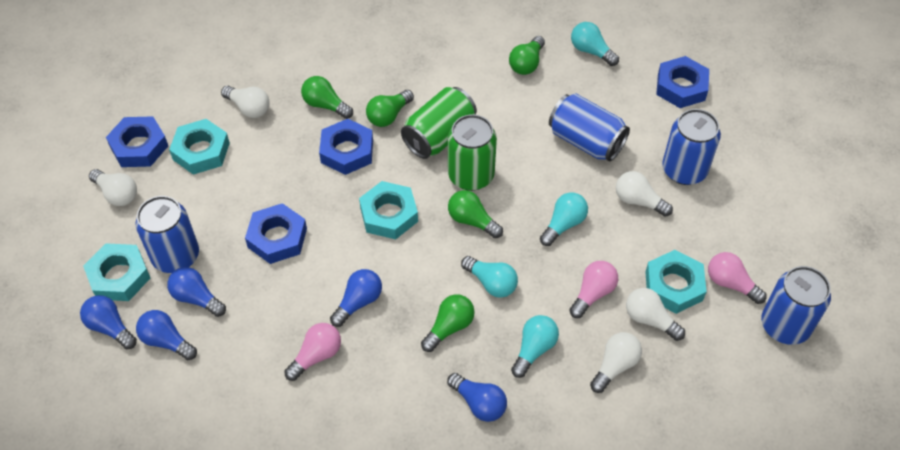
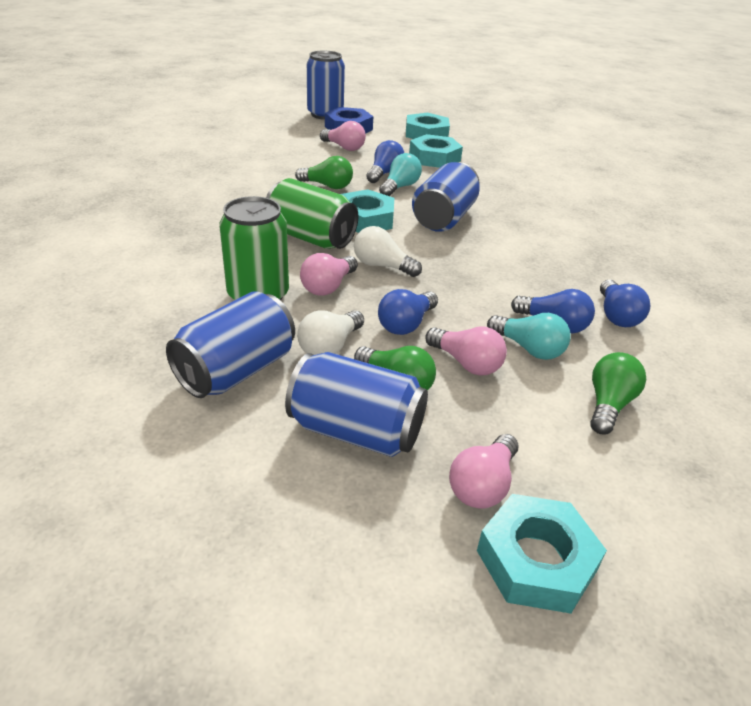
blue light bulb: 5 -> 4
blue nut: 4 -> 1
green light bulb: 5 -> 3
pink light bulb: 3 -> 4
turquoise light bulb: 4 -> 2
white light bulb: 5 -> 2

